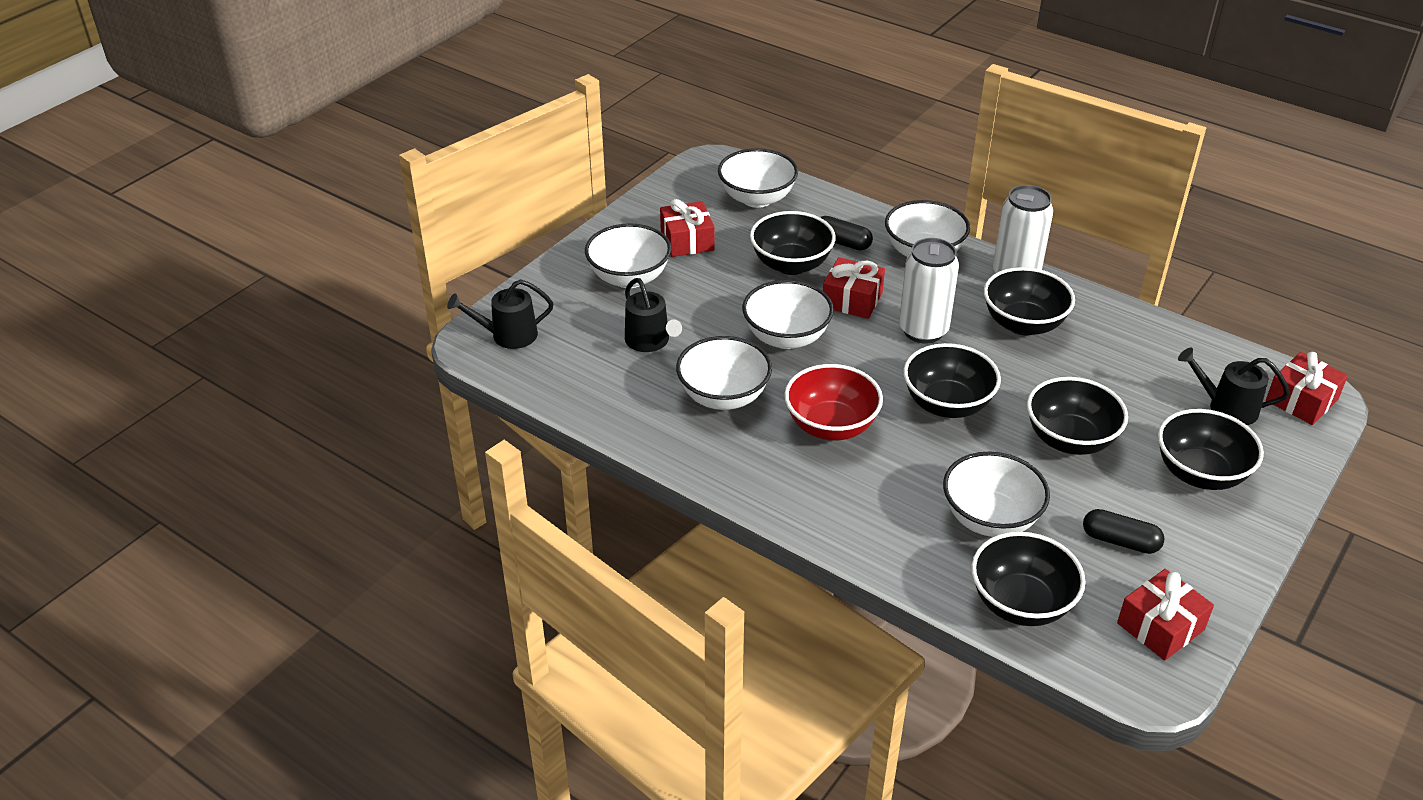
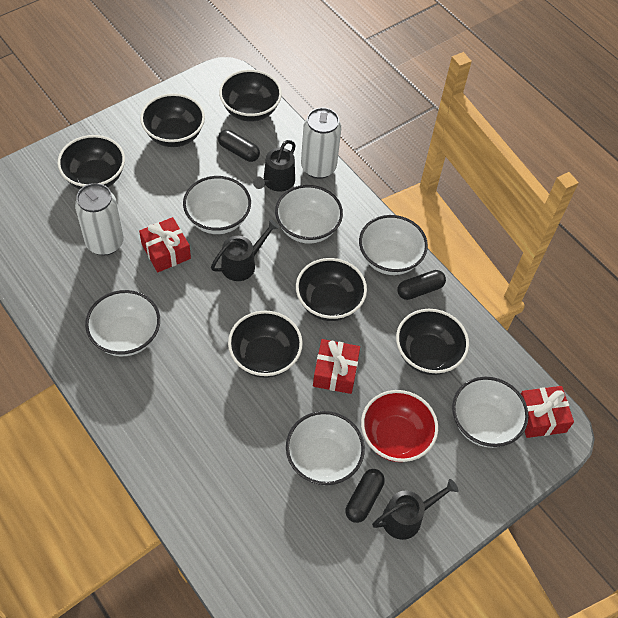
black capsule: 2 -> 3
red gift: 4 -> 3

